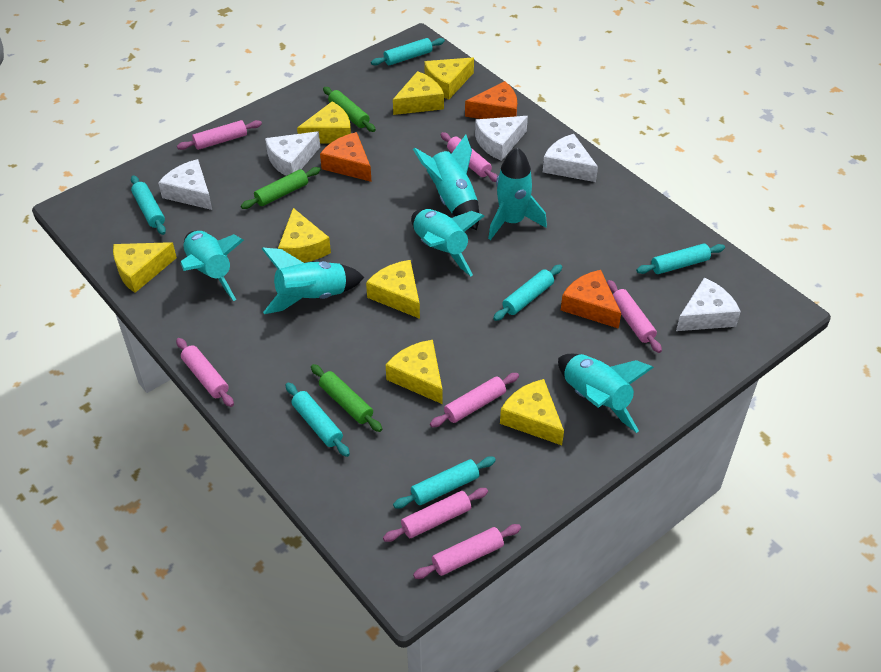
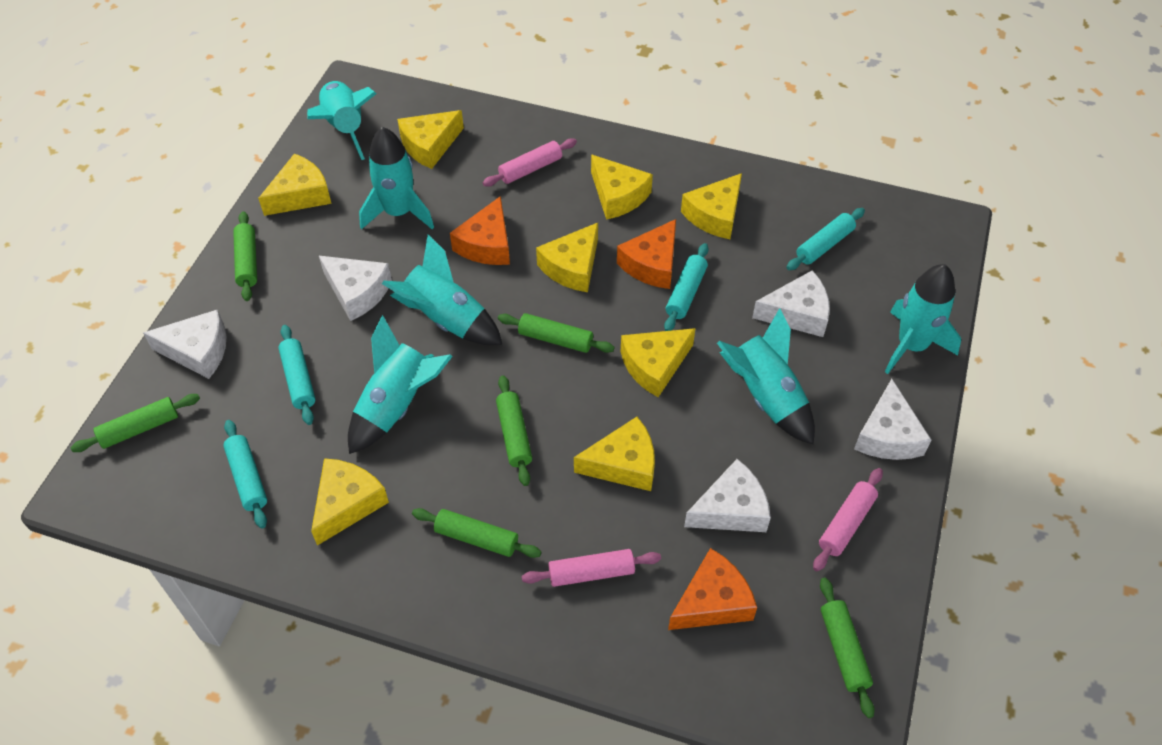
green rolling pin: 3 -> 6
pink rolling pin: 7 -> 3
turquoise rolling pin: 6 -> 4

